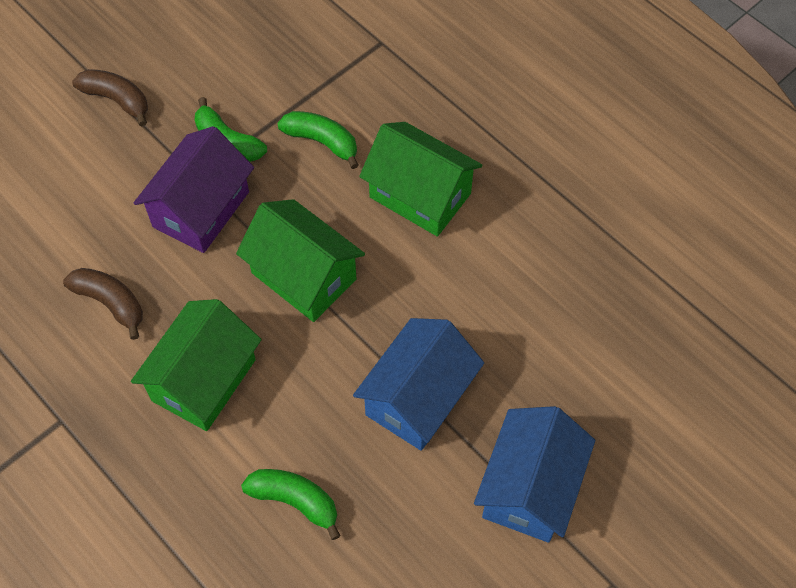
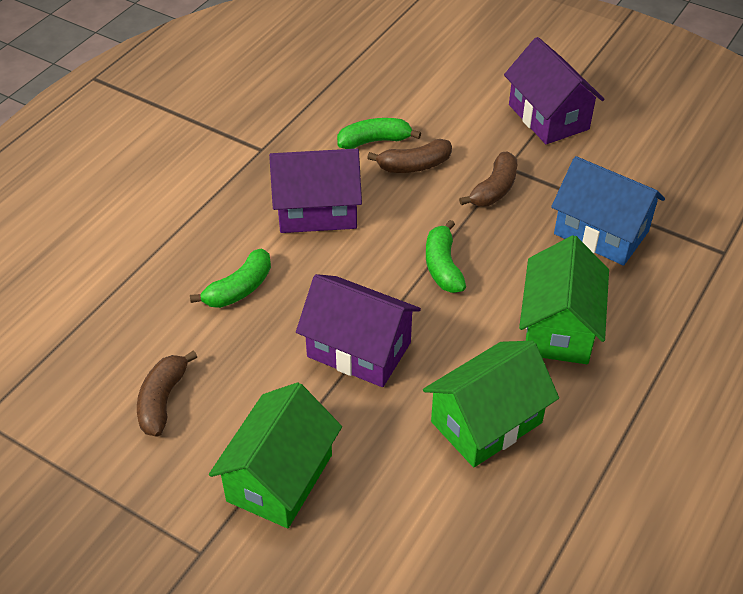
blue house: 2 -> 1
brown banana: 2 -> 3
purple house: 1 -> 3

